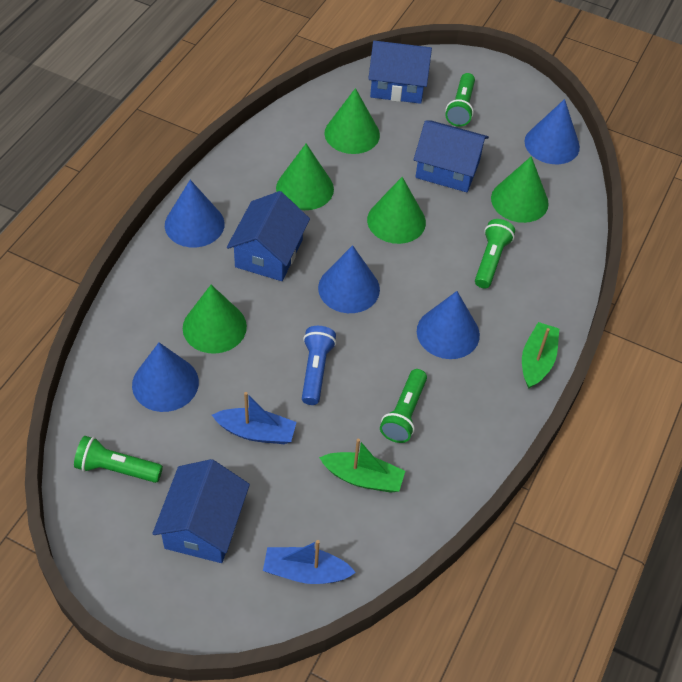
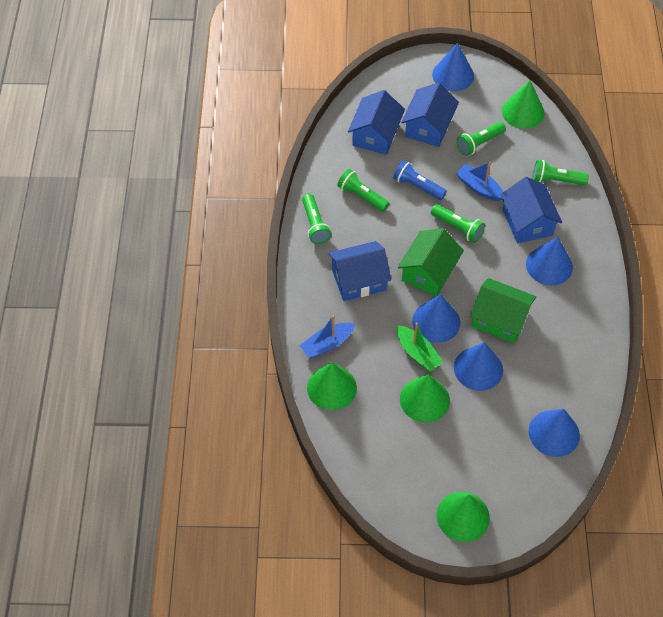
green boat: 2 -> 1
green cone: 5 -> 4
green flashlight: 4 -> 5
green house: 0 -> 2

